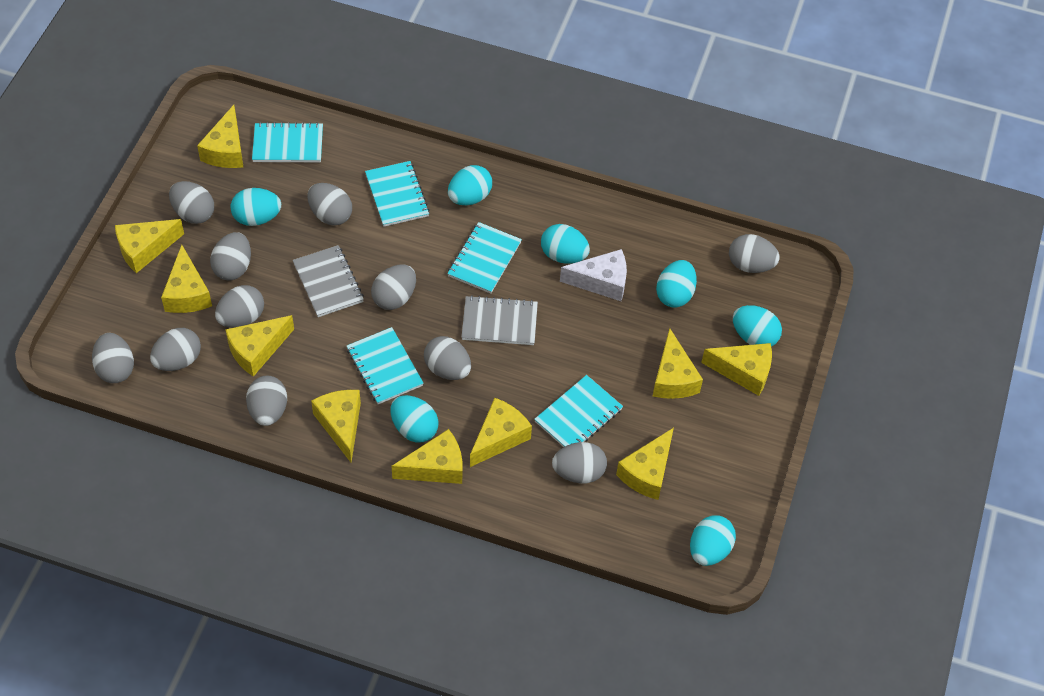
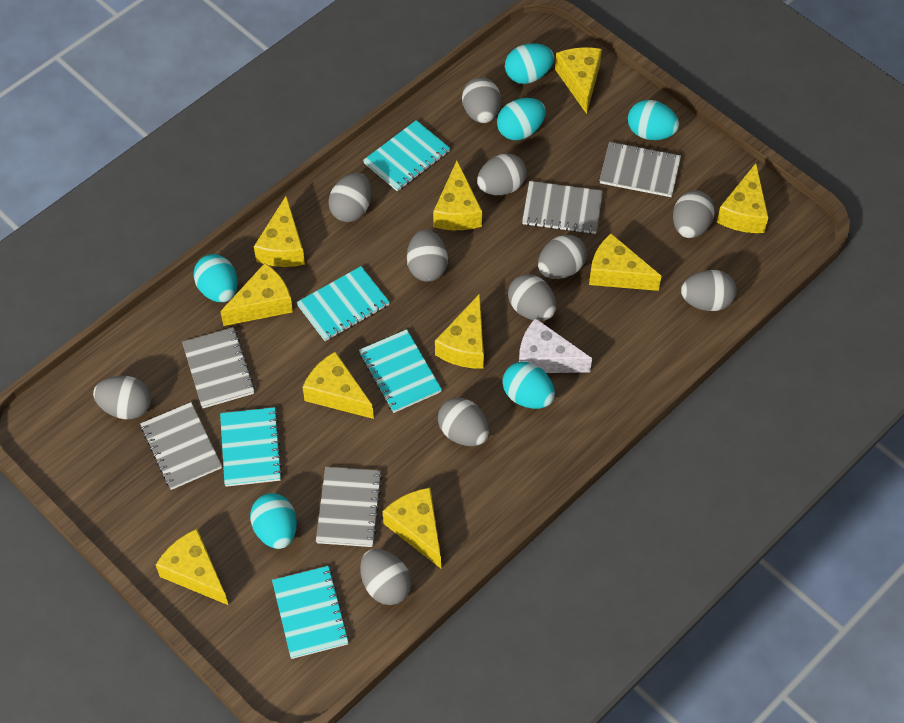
grey notebook: 2 -> 5
turquoise egg: 7 -> 6

